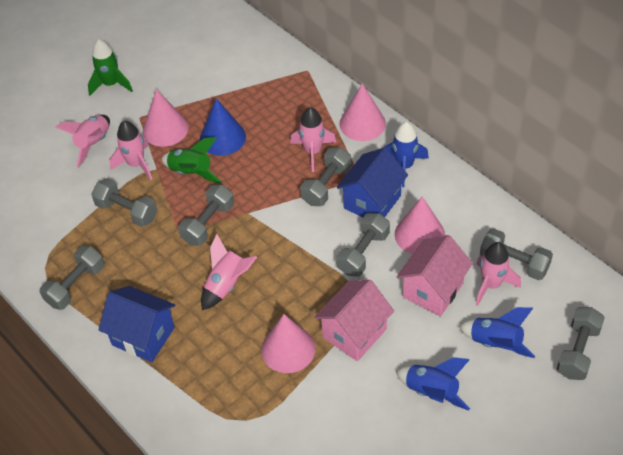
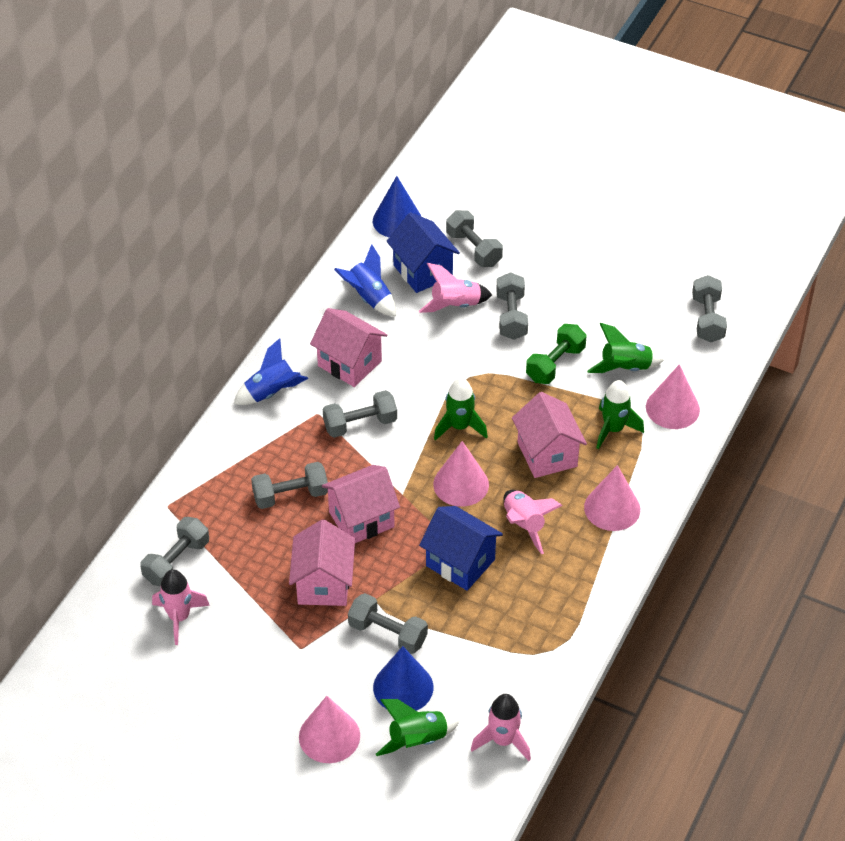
blue cone: 1 -> 2
blue rocket: 3 -> 2
green dumbbell: 0 -> 1
green rocket: 2 -> 4
pink house: 2 -> 4
pink rocket: 5 -> 4

